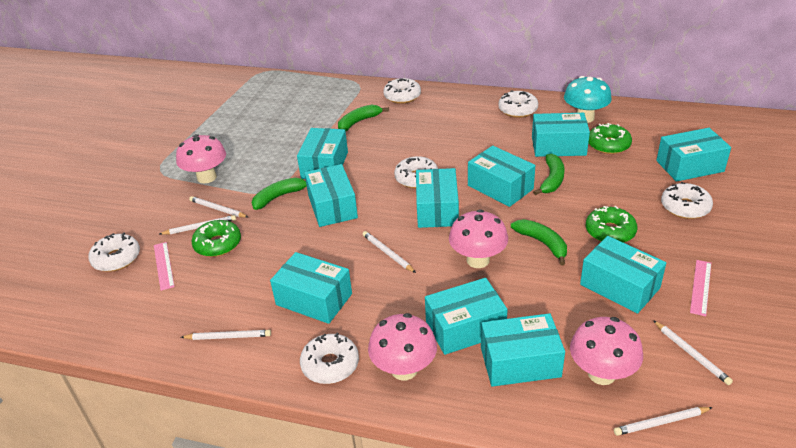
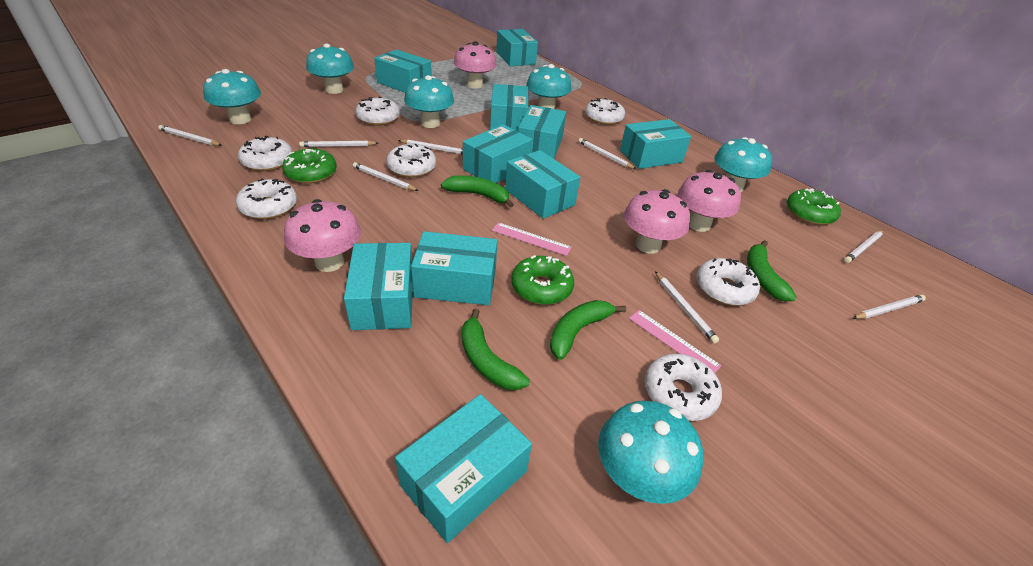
turquoise mushroom: 1 -> 6
white donut: 6 -> 7
white pencil: 6 -> 8

